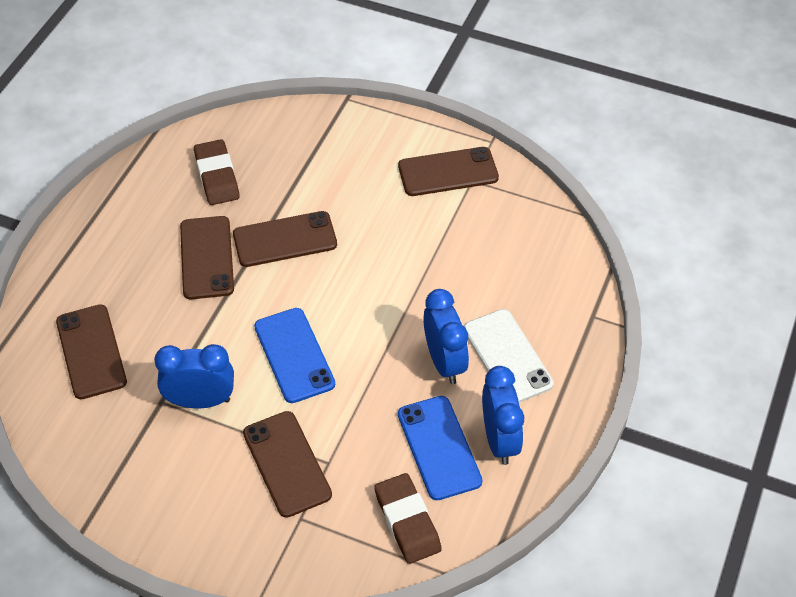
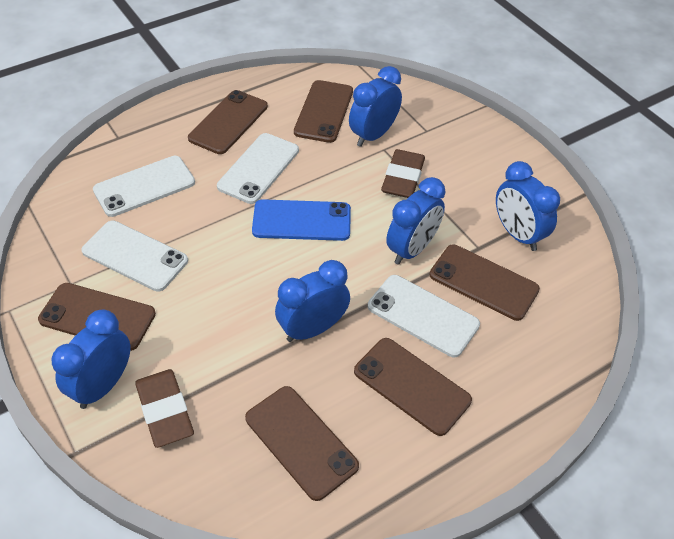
blue clock: 3 -> 5
blue phone: 2 -> 1
brown phone: 5 -> 6
white phone: 1 -> 4

